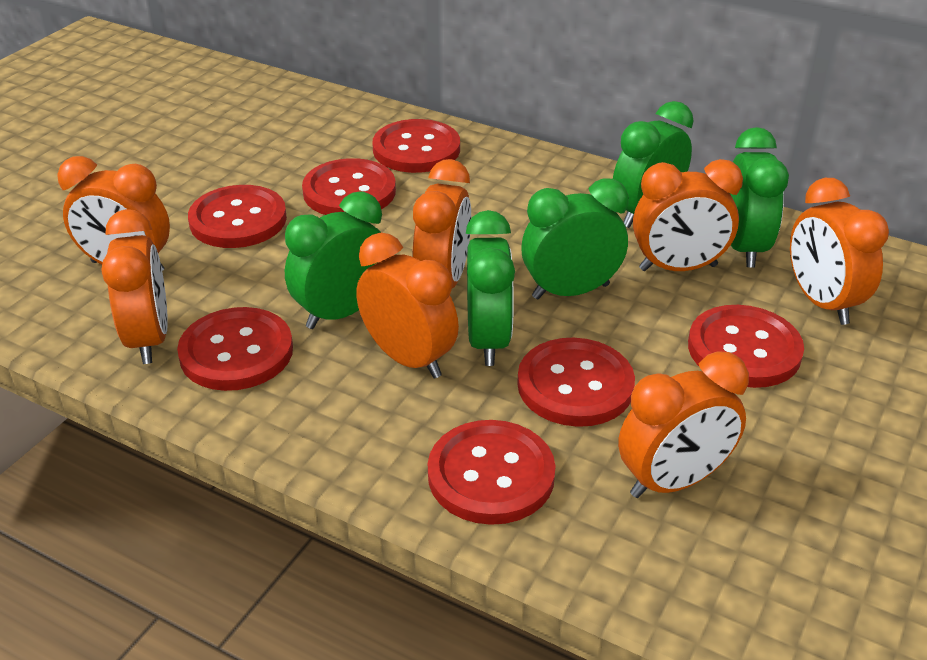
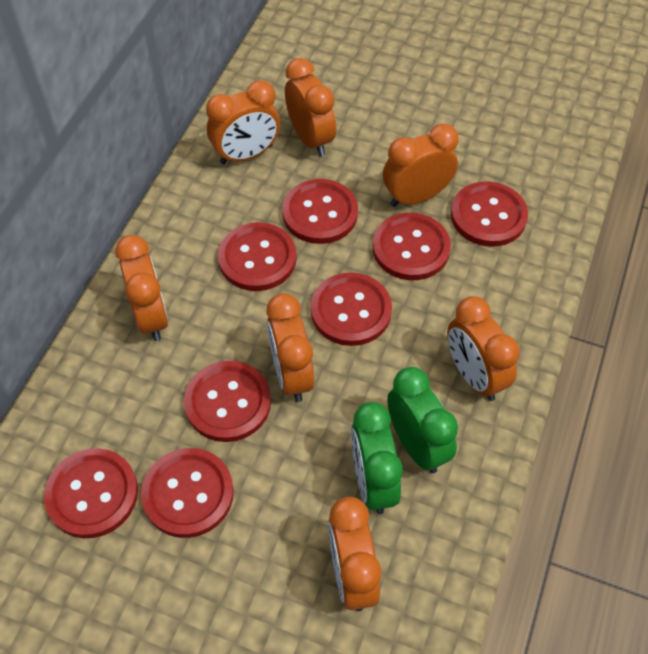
green clock: 5 -> 2
red button: 7 -> 8

